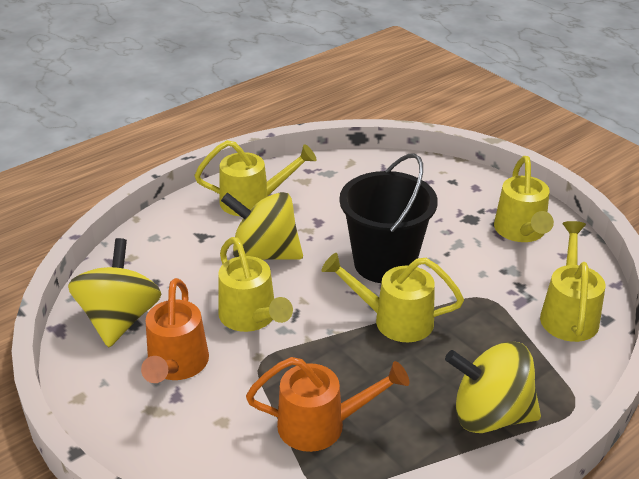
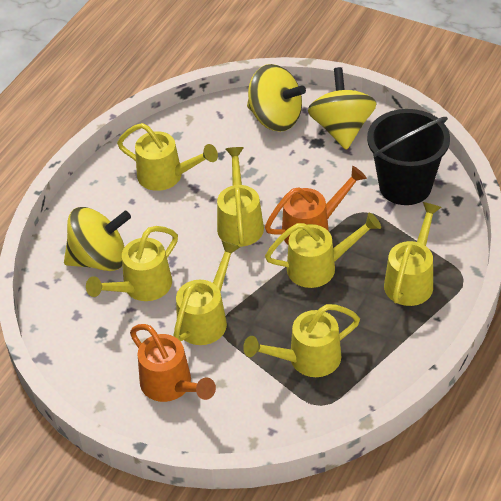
yellow watering can: 5 -> 7

